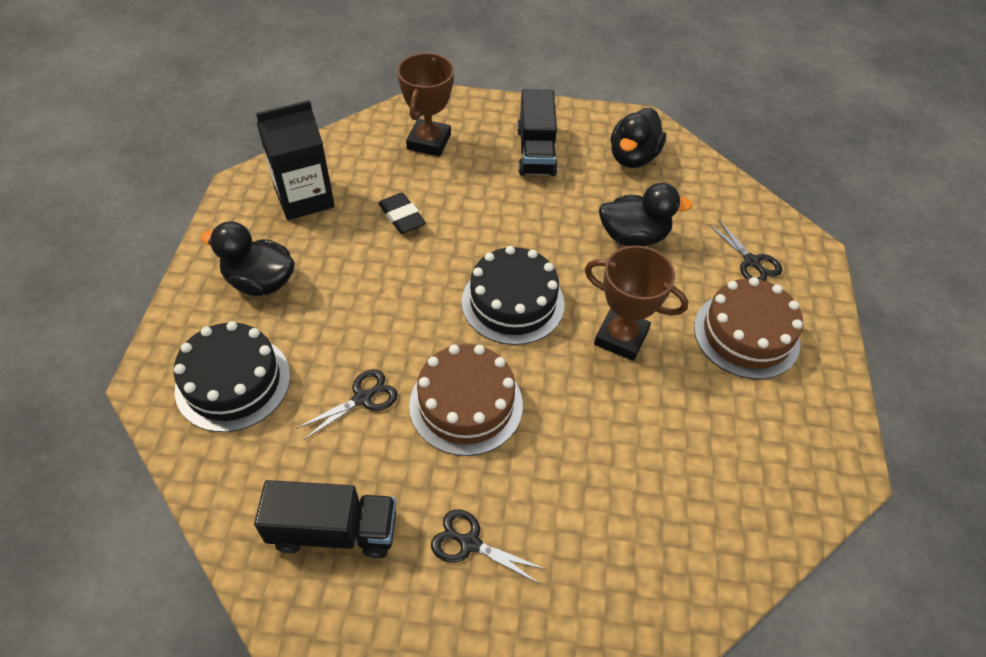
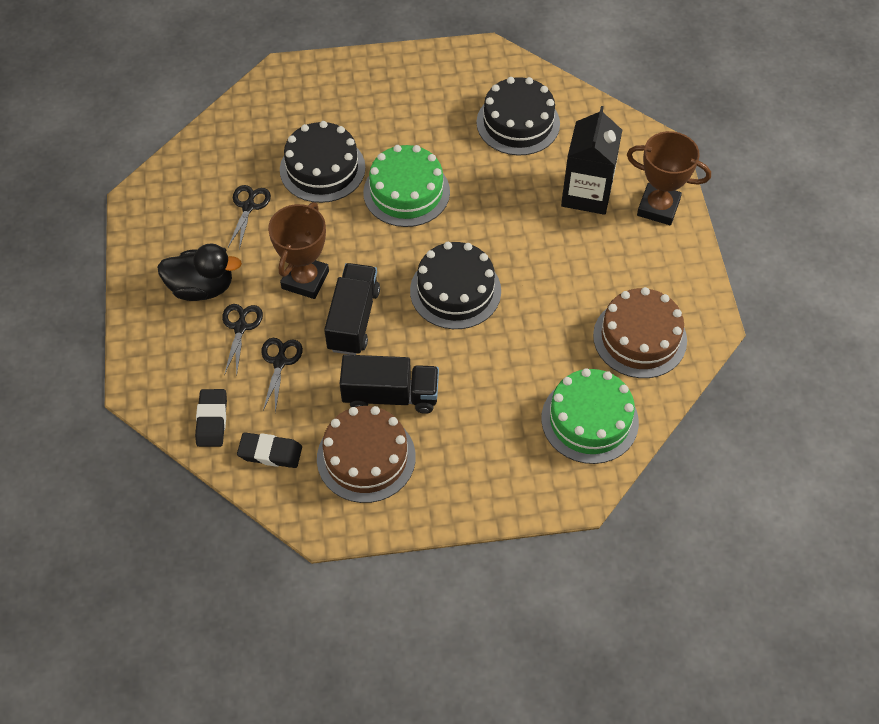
black cake: 2 -> 3
black duck: 3 -> 1
black eraser: 1 -> 2
green cake: 0 -> 2

